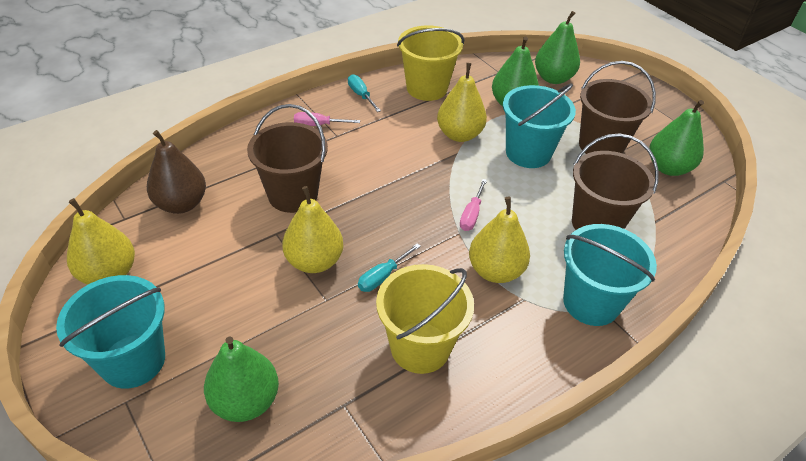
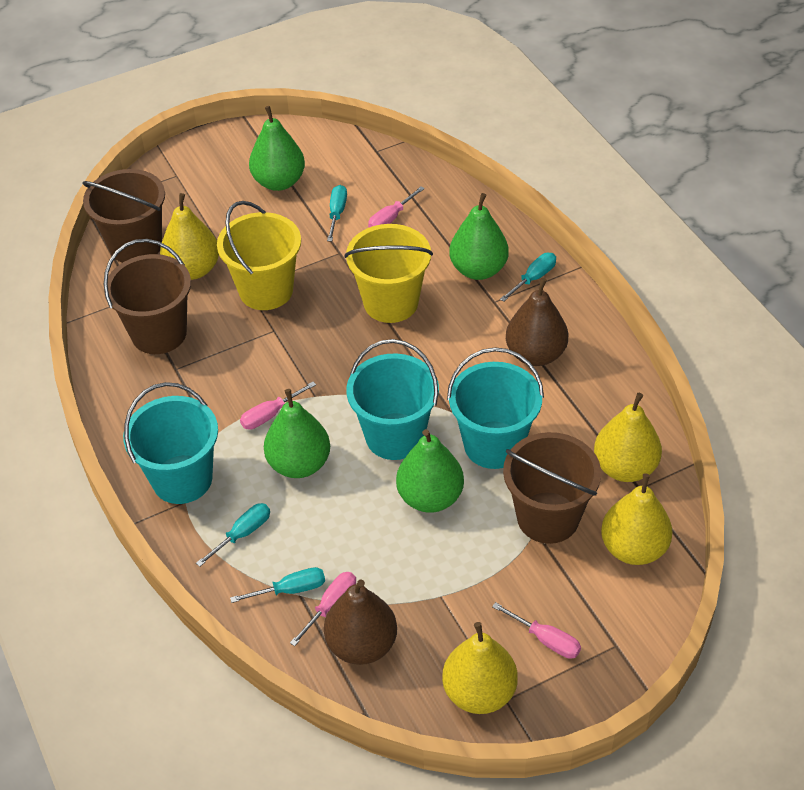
brown pear: 1 -> 2
pink screwdriver: 2 -> 4
turquoise screwdriver: 2 -> 4

